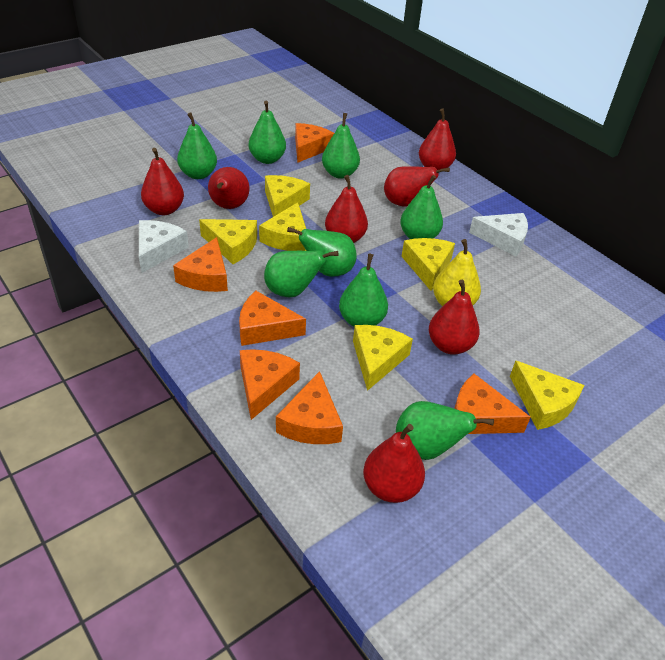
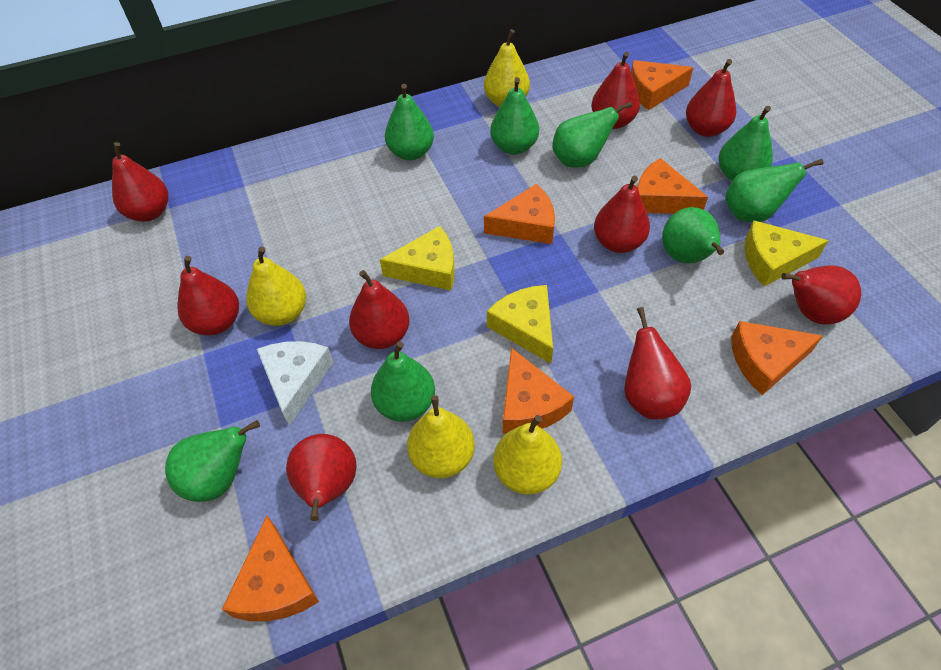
red pear: 7 -> 9
white cheese: 2 -> 1
yellow cheese: 6 -> 3
yellow pear: 1 -> 4

